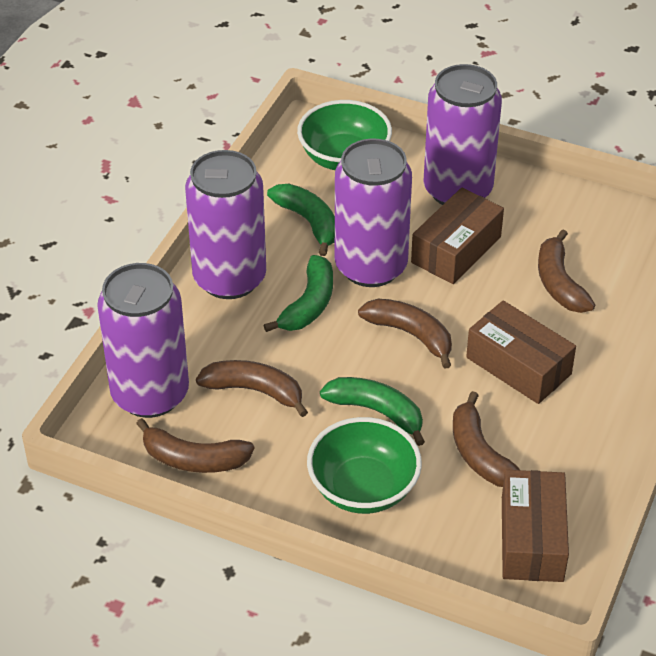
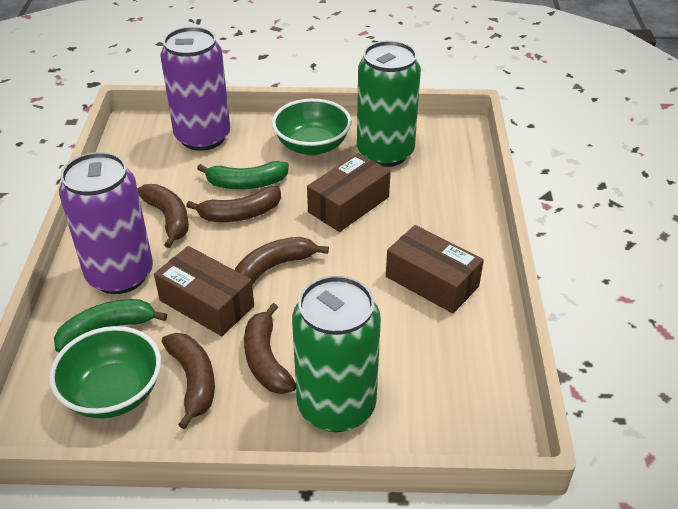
green banana: 3 -> 2
green can: 0 -> 2
purple can: 4 -> 2

